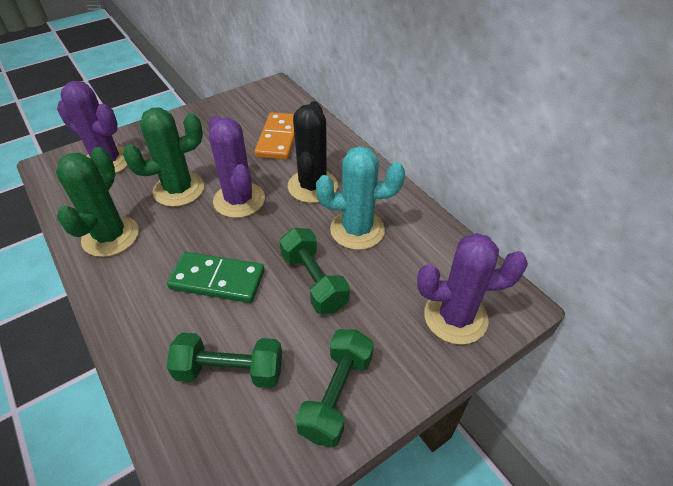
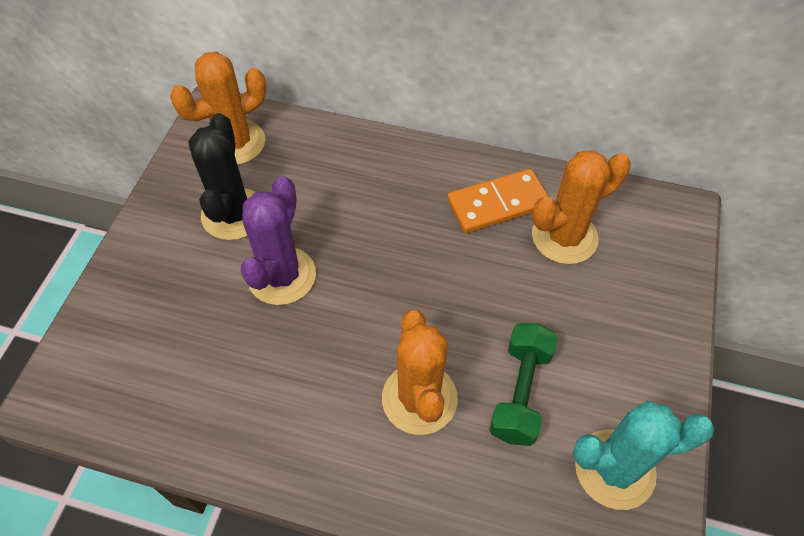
green cactus: 2 -> 0
green domino: 1 -> 0
green dumbbell: 3 -> 1
orange cactus: 0 -> 3
purple cactus: 3 -> 1

